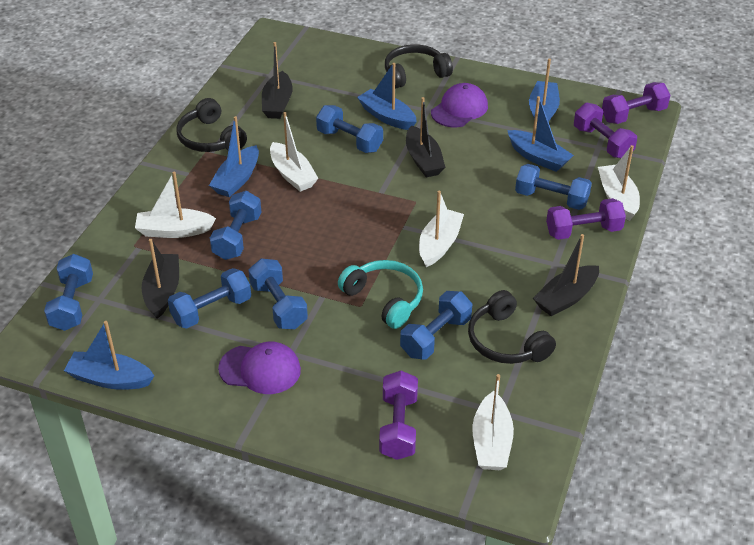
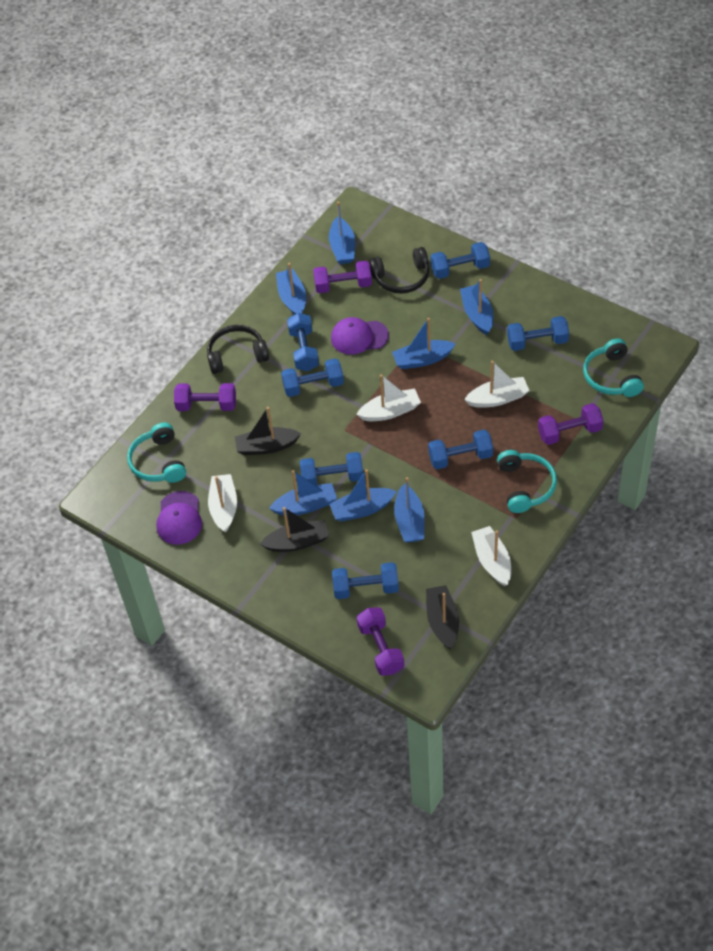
black boat: 4 -> 3
black headphones: 3 -> 2
blue boat: 5 -> 7
turquoise headphones: 1 -> 3
white boat: 5 -> 4

